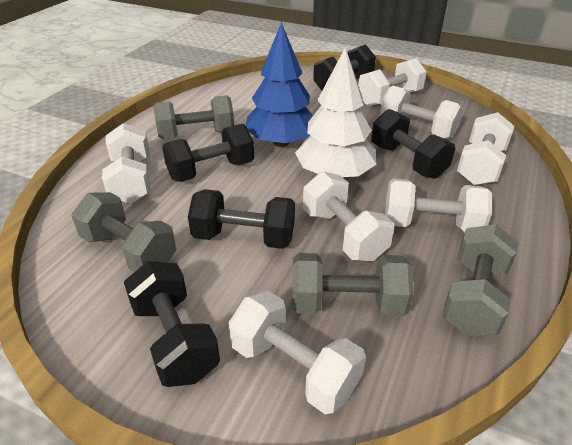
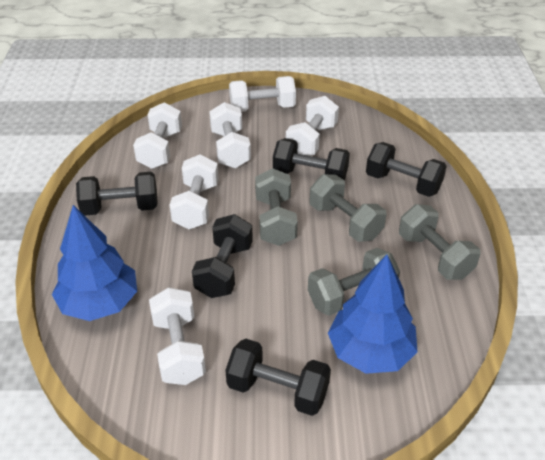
blue tree: 1 -> 2
white dumbbell: 7 -> 6
white tree: 1 -> 0

